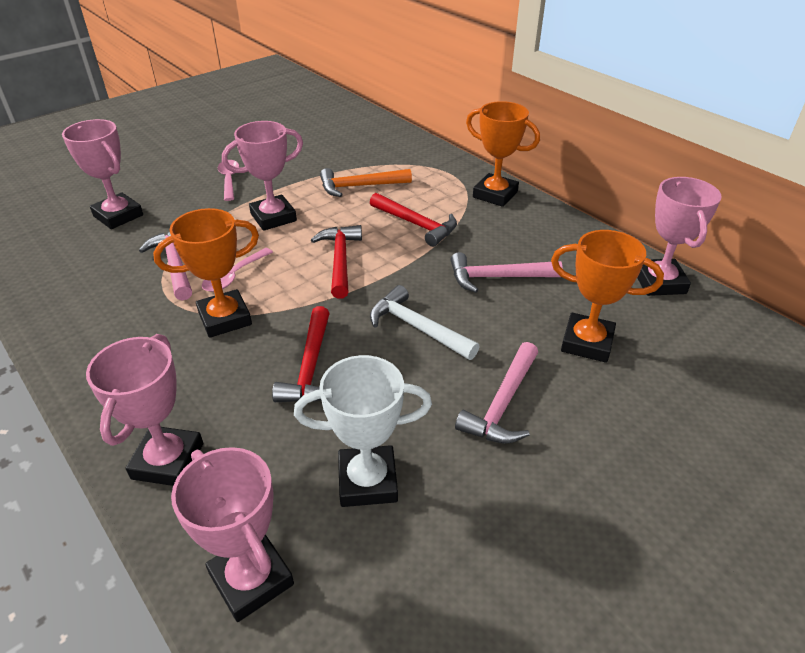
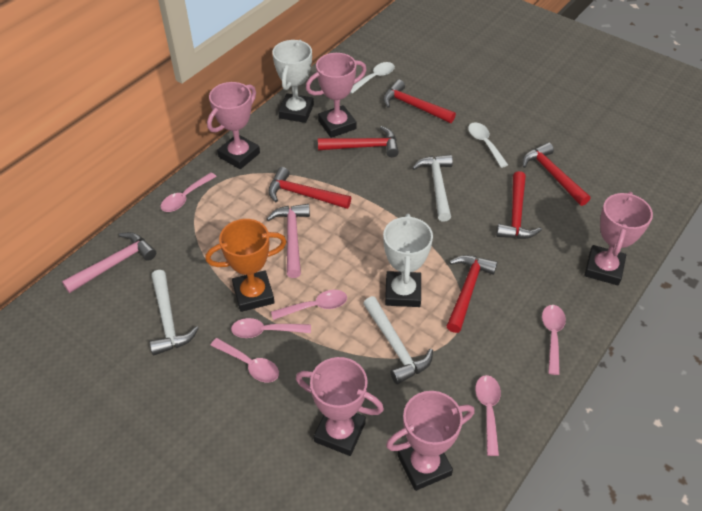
orange hammer: 1 -> 0
orange trophy: 3 -> 1
pink hammer: 3 -> 2
pink spoon: 2 -> 6
red hammer: 3 -> 6
white hammer: 1 -> 3
white spoon: 0 -> 2
white trophy: 1 -> 2

